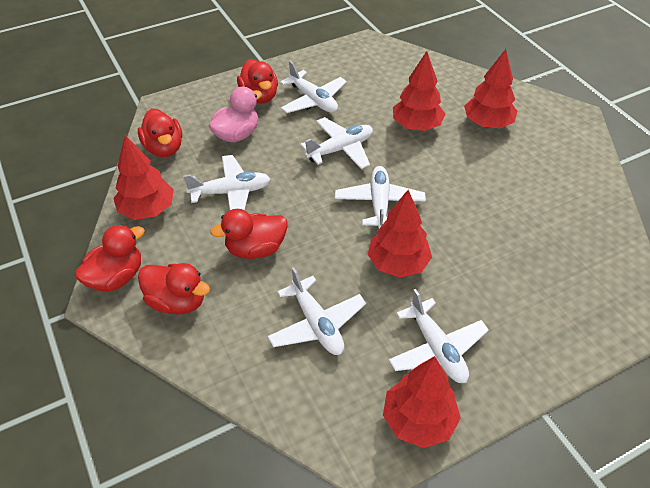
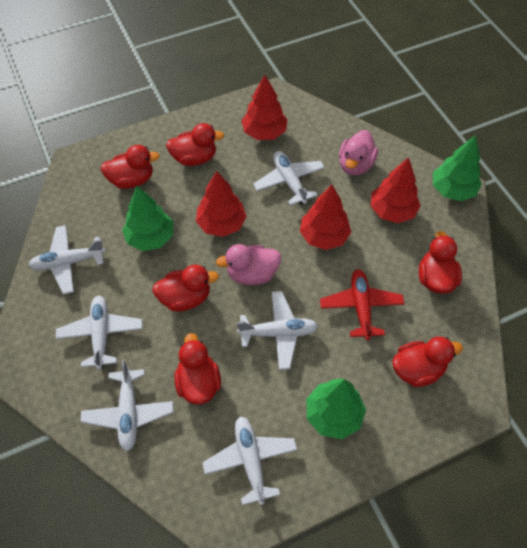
green tree: 0 -> 3
pink duck: 1 -> 2
red duck: 5 -> 6
red plane: 0 -> 1
red tree: 5 -> 4

